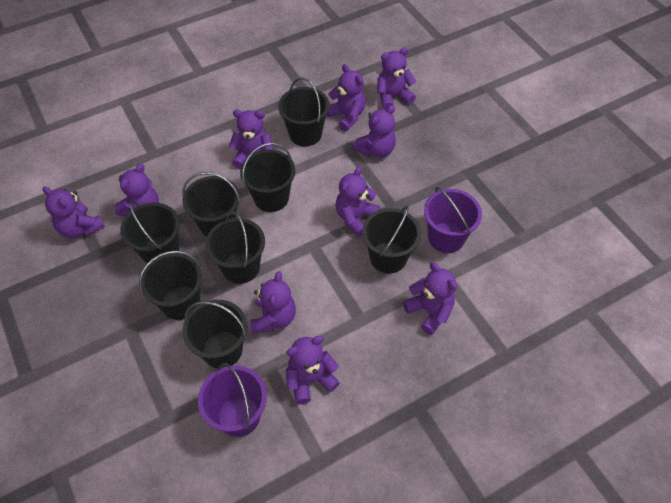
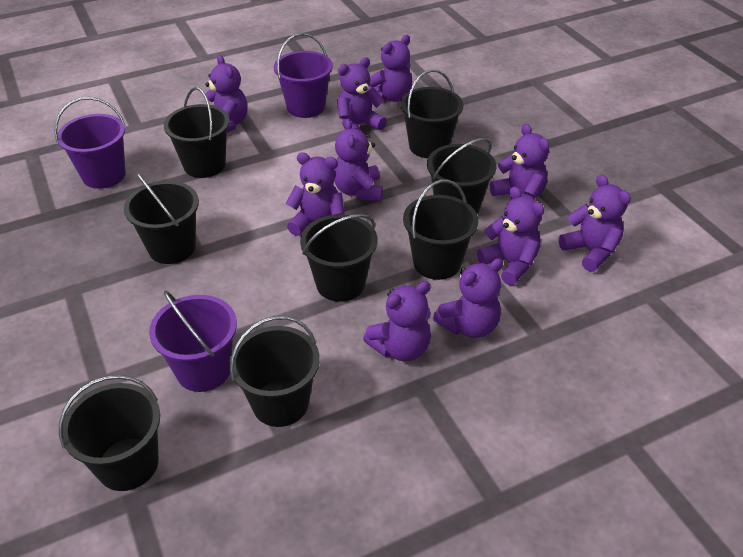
purple bucket: 2 -> 3

